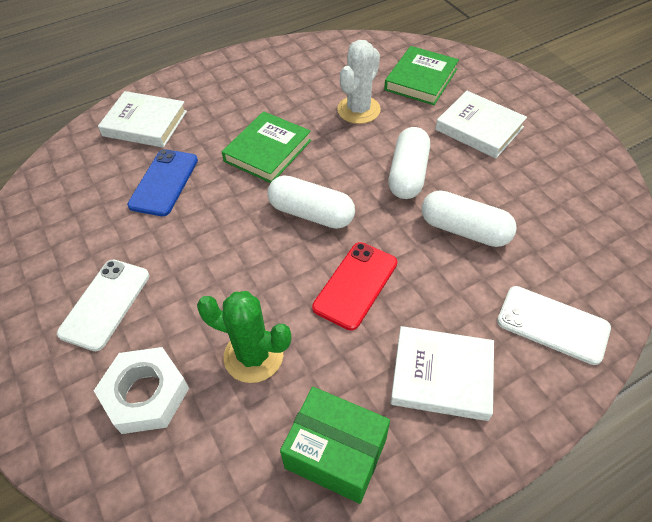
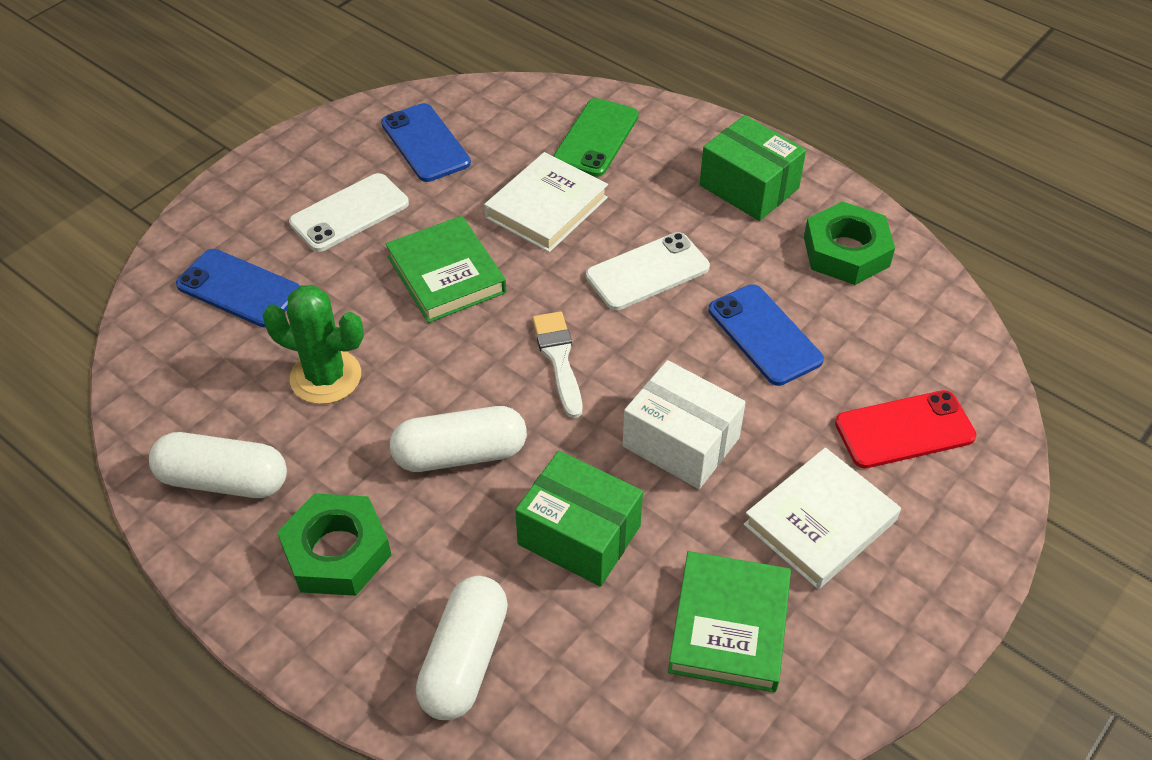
blue phone: 1 -> 3
green box: 1 -> 2
green nut: 0 -> 2
green phone: 0 -> 1
white book: 3 -> 2
white box: 0 -> 1
white brush: 0 -> 1
white cactus: 1 -> 0
white nut: 1 -> 0

